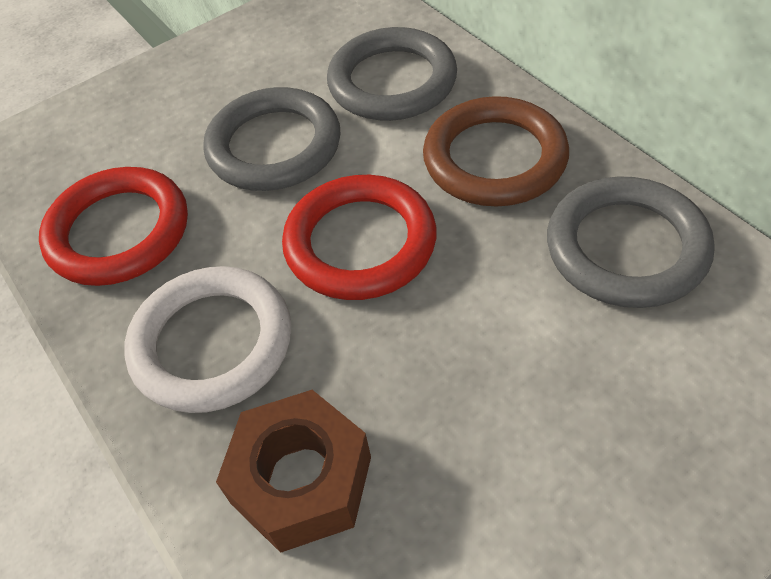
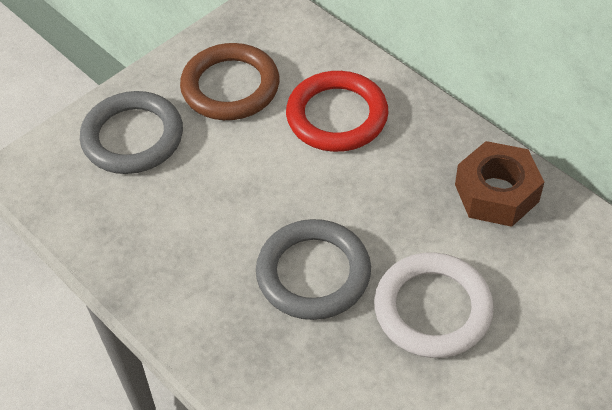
grey ring: 3 -> 2
red ring: 2 -> 1

